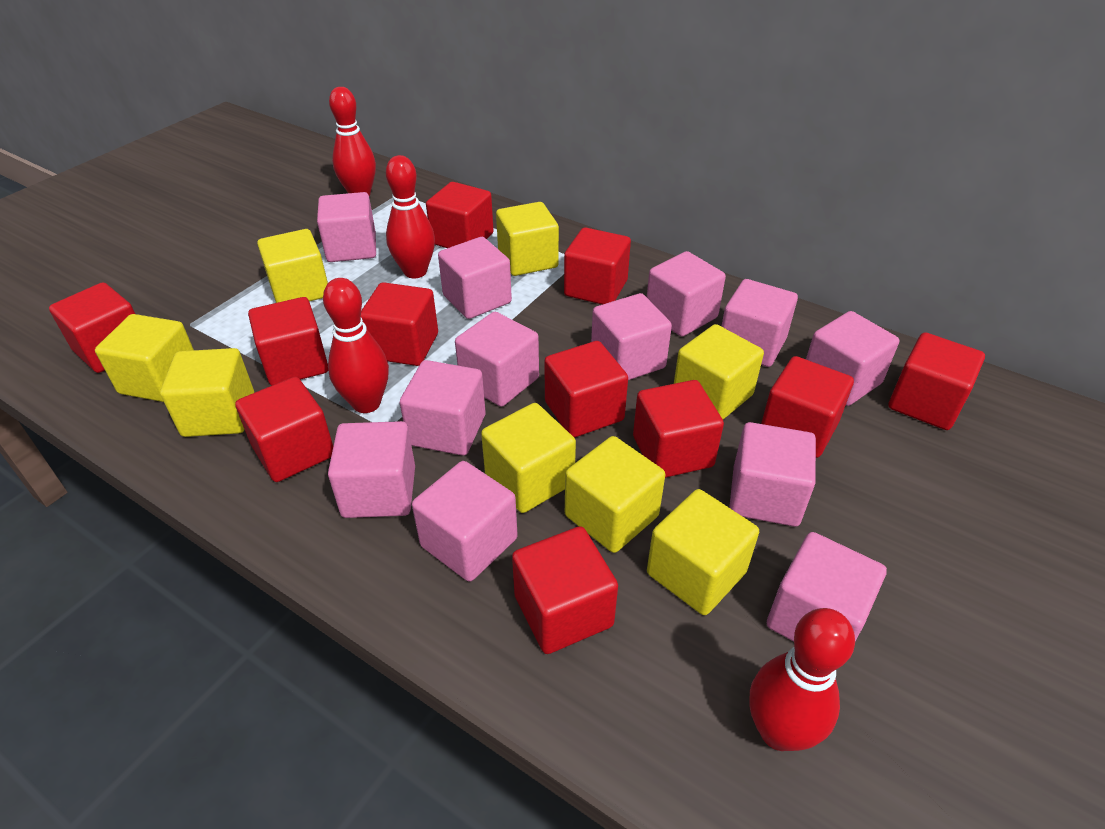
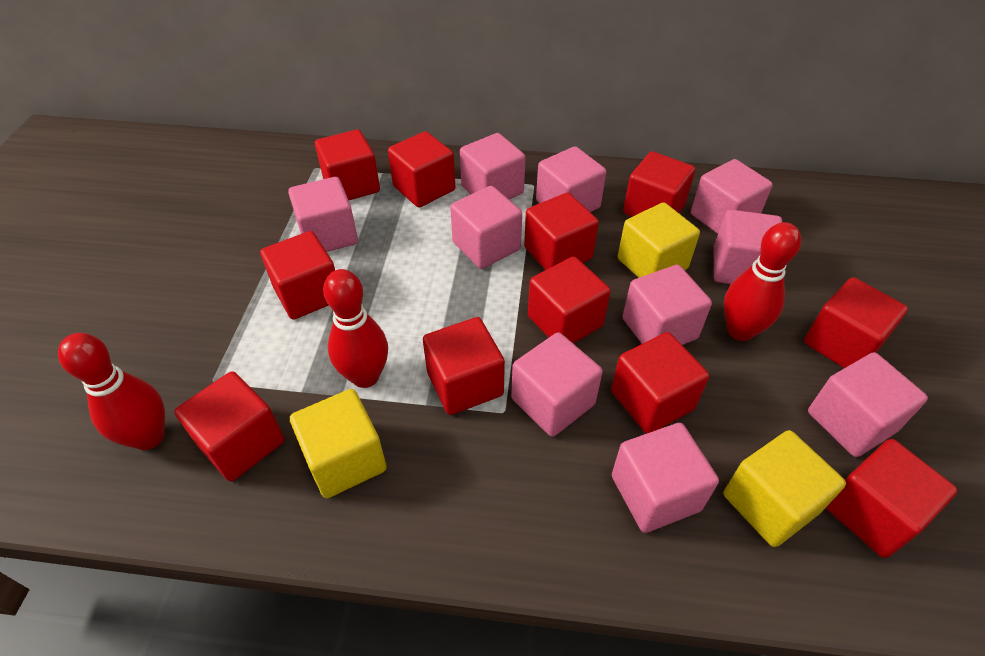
pink cube: 12 -> 10
red bowling pin: 4 -> 3
yellow cube: 8 -> 3

